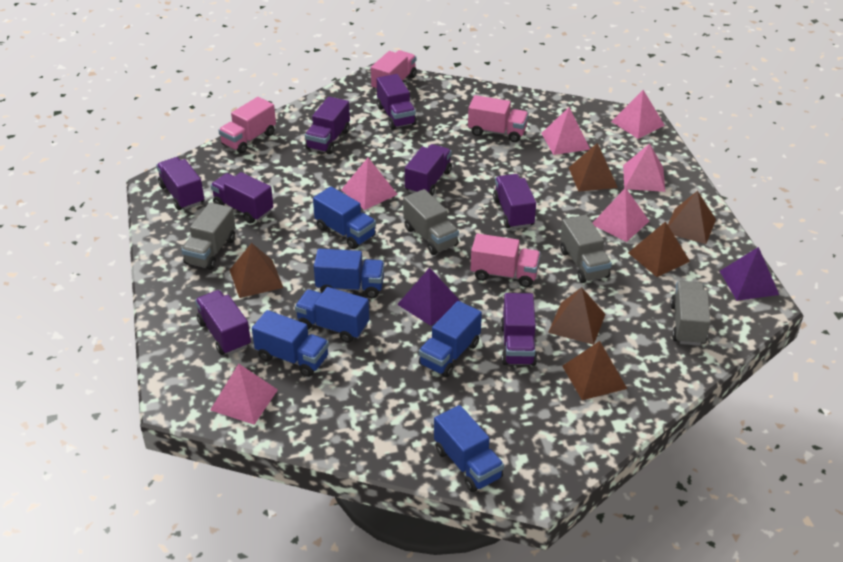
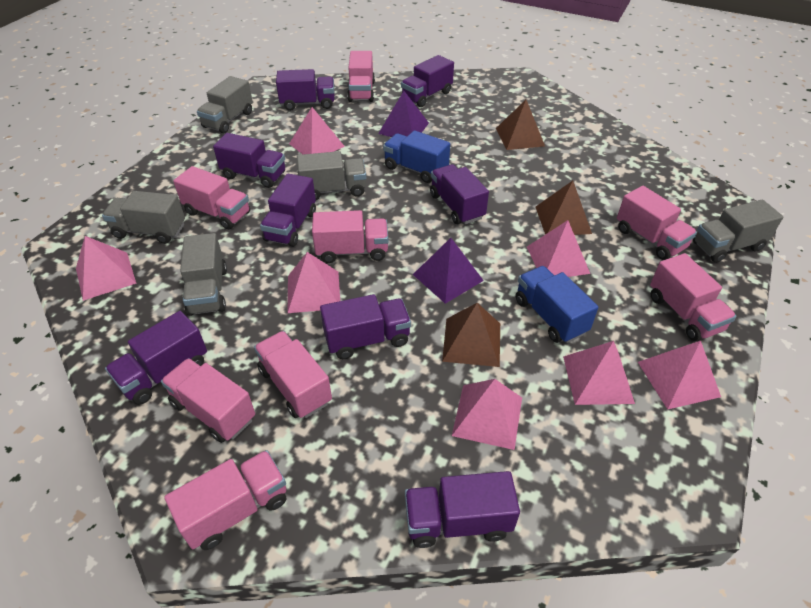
blue truck: 6 -> 2
brown pyramid: 6 -> 3
grey truck: 4 -> 5
pink pyramid: 6 -> 7
pink truck: 4 -> 8

